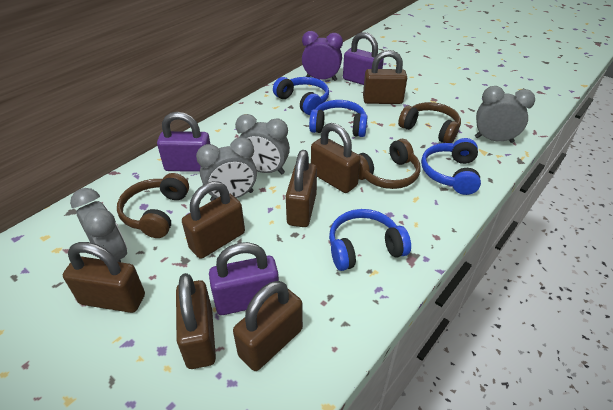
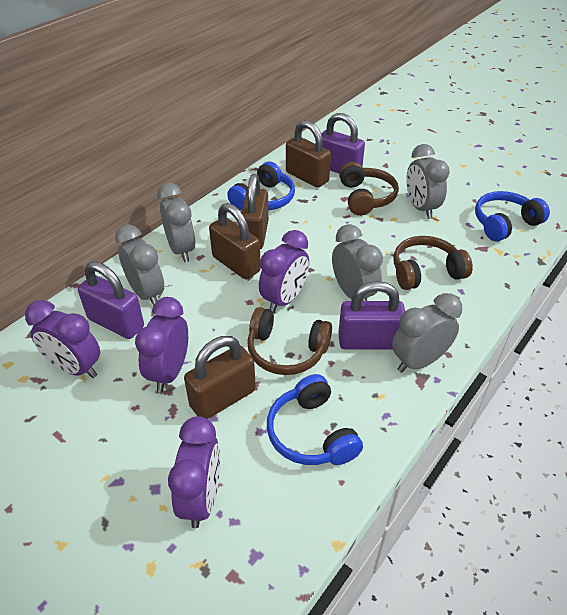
blue headphones: 4 -> 3
brown padlock: 7 -> 4
grey clock: 4 -> 5
purple clock: 1 -> 4

